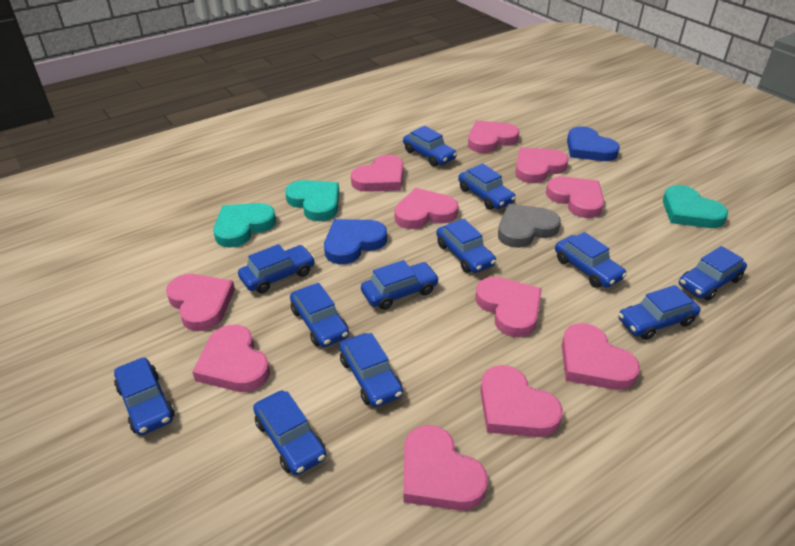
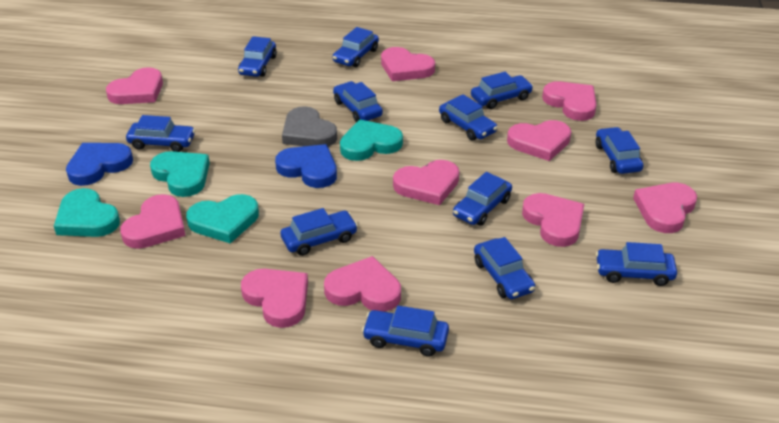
pink heart: 11 -> 10
turquoise heart: 3 -> 4

